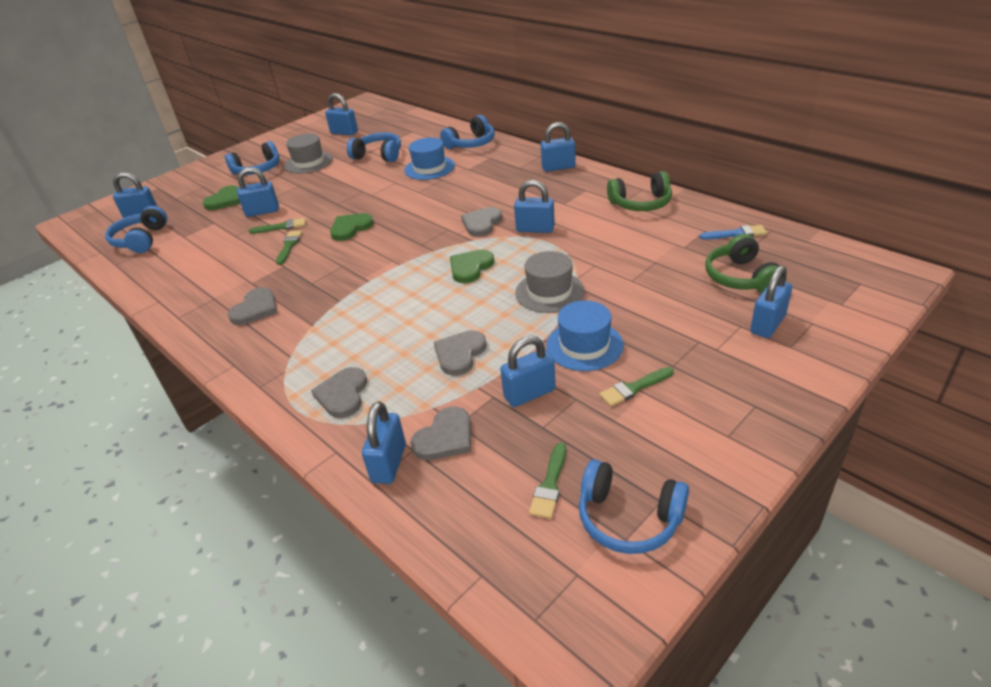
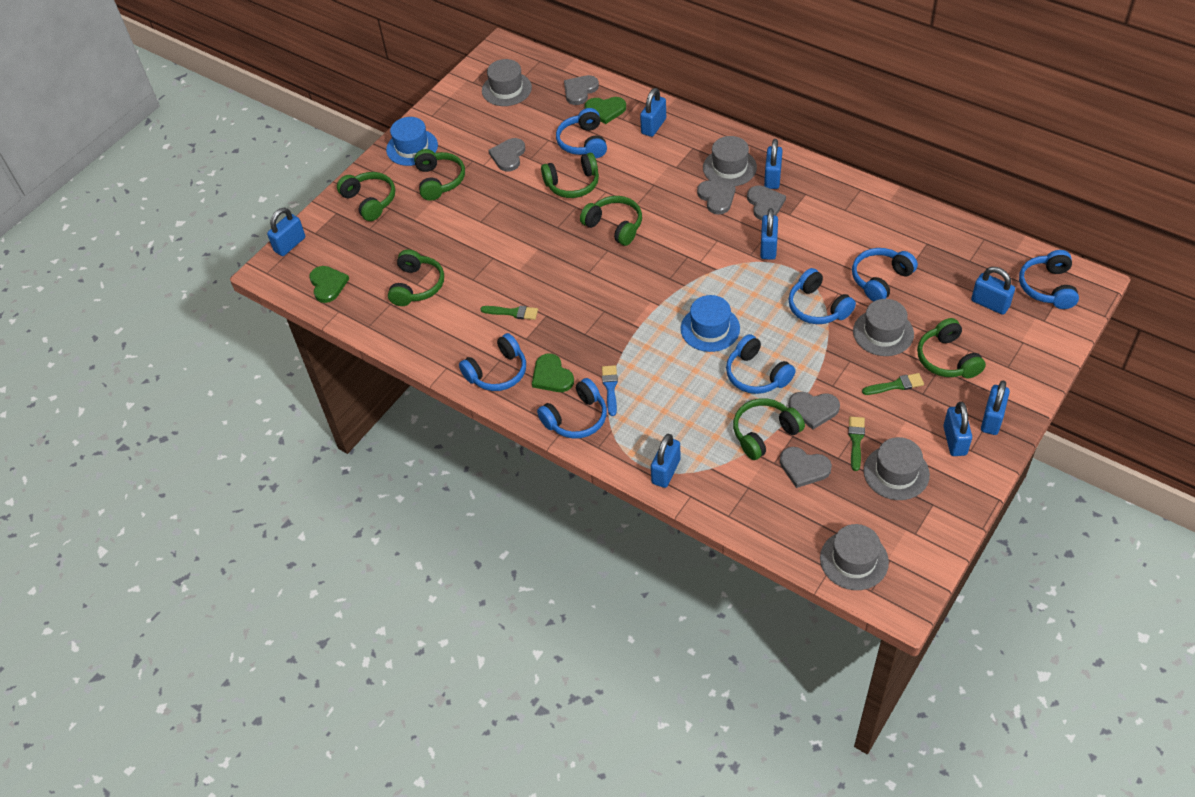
blue headphones: 5 -> 7
green brush: 4 -> 3
green headphones: 2 -> 7
grey hat: 2 -> 5
grey heart: 5 -> 6

